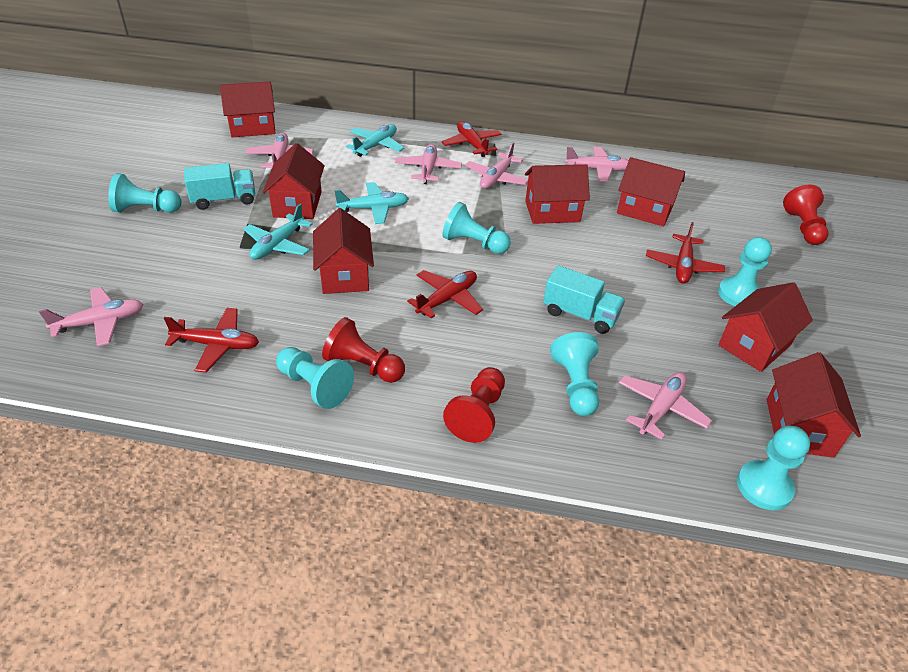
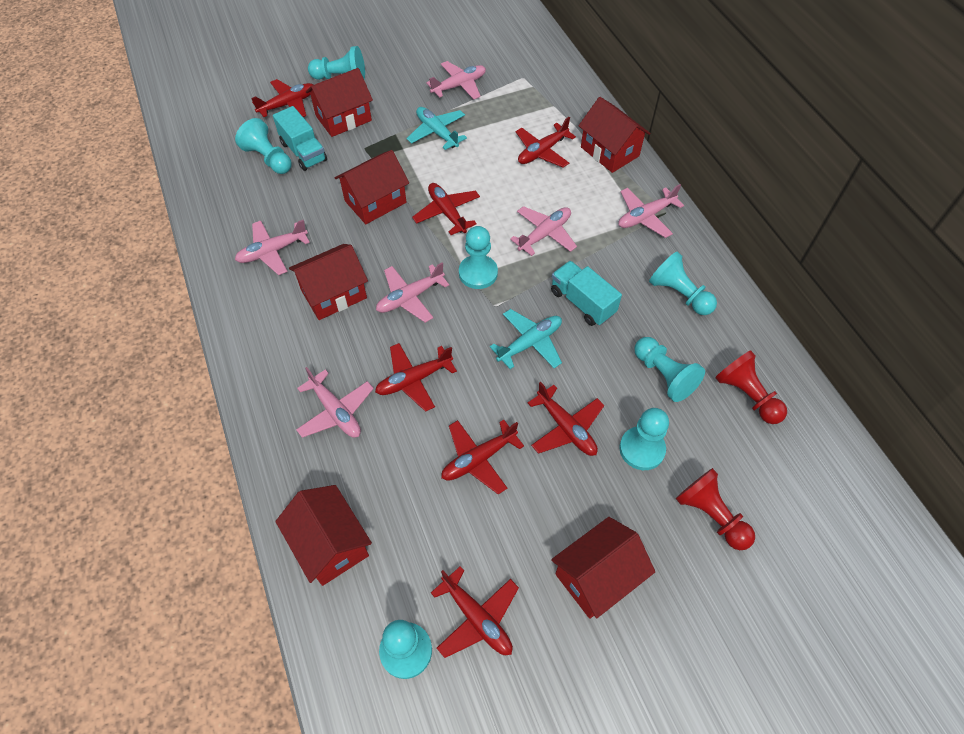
red house: 7 -> 6
red pawn: 3 -> 2
red plane: 4 -> 7
turquoise pawn: 6 -> 7
turquoise plane: 3 -> 2

